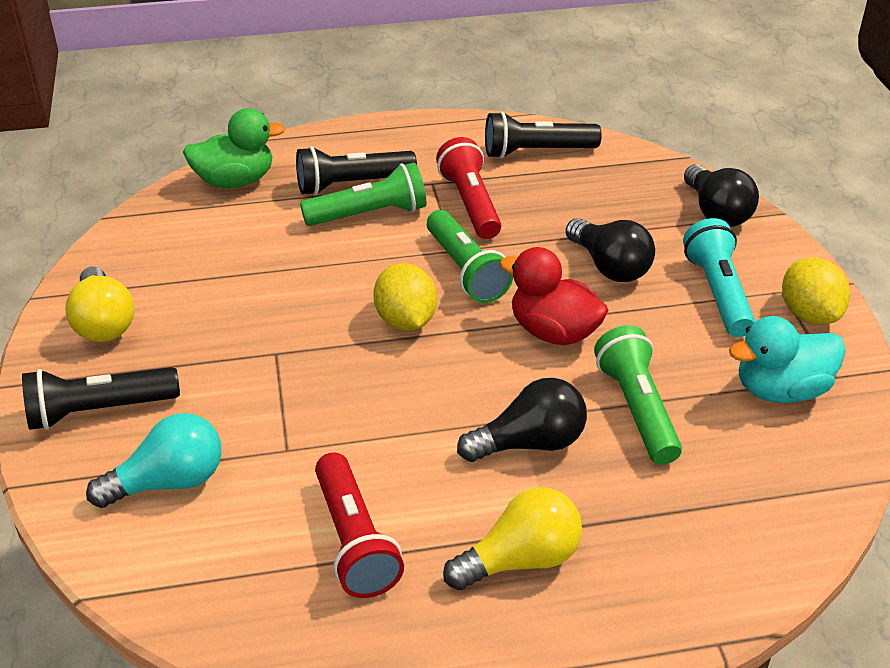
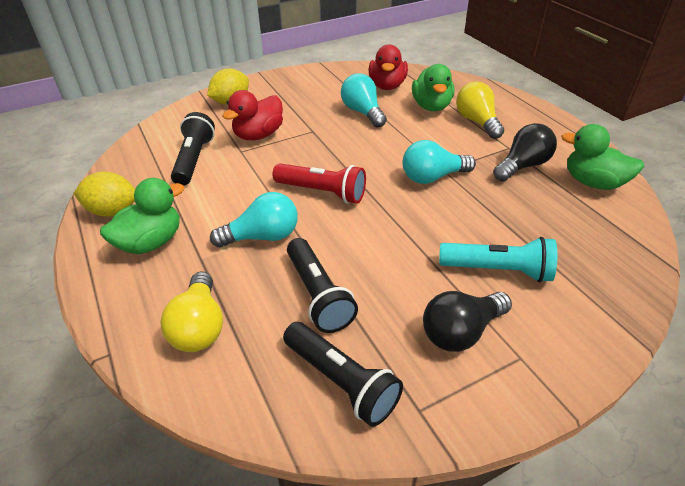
black light bulb: 3 -> 2
green duck: 1 -> 3
green flashlight: 3 -> 0
red duck: 1 -> 2
red flashlight: 2 -> 1
turquoise duck: 1 -> 0
turquoise light bulb: 1 -> 3

